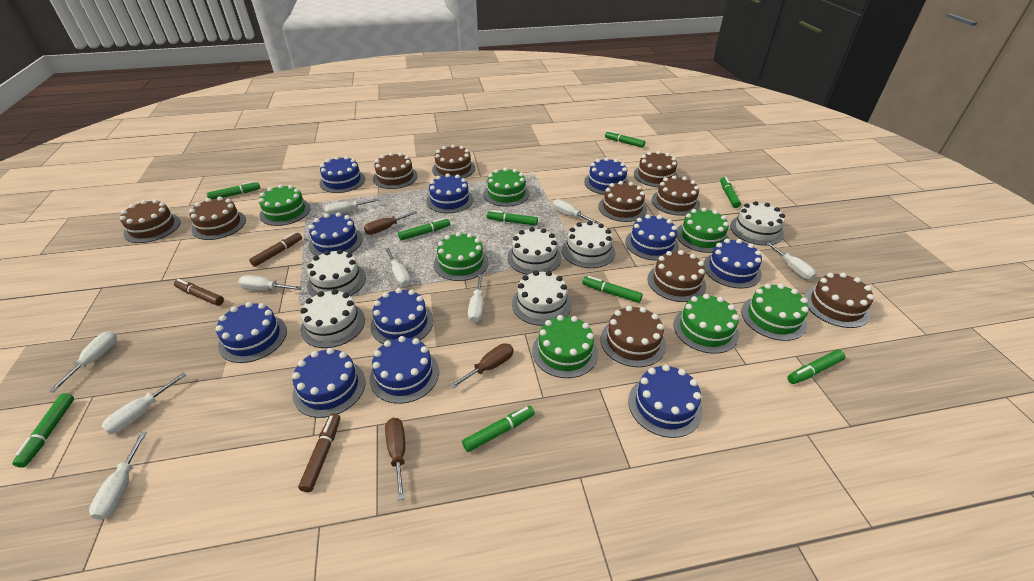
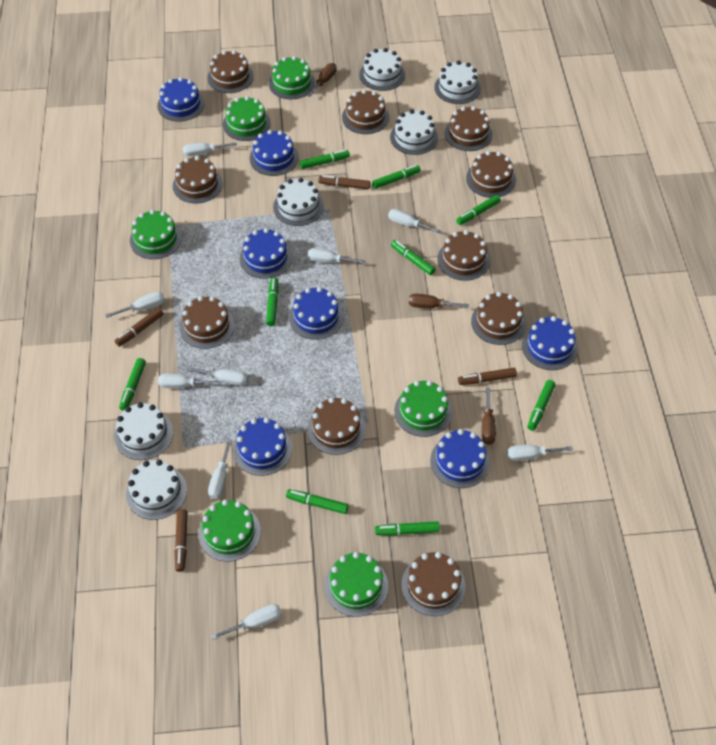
blue cake: 11 -> 7
brown marker: 3 -> 4
green cake: 7 -> 6

